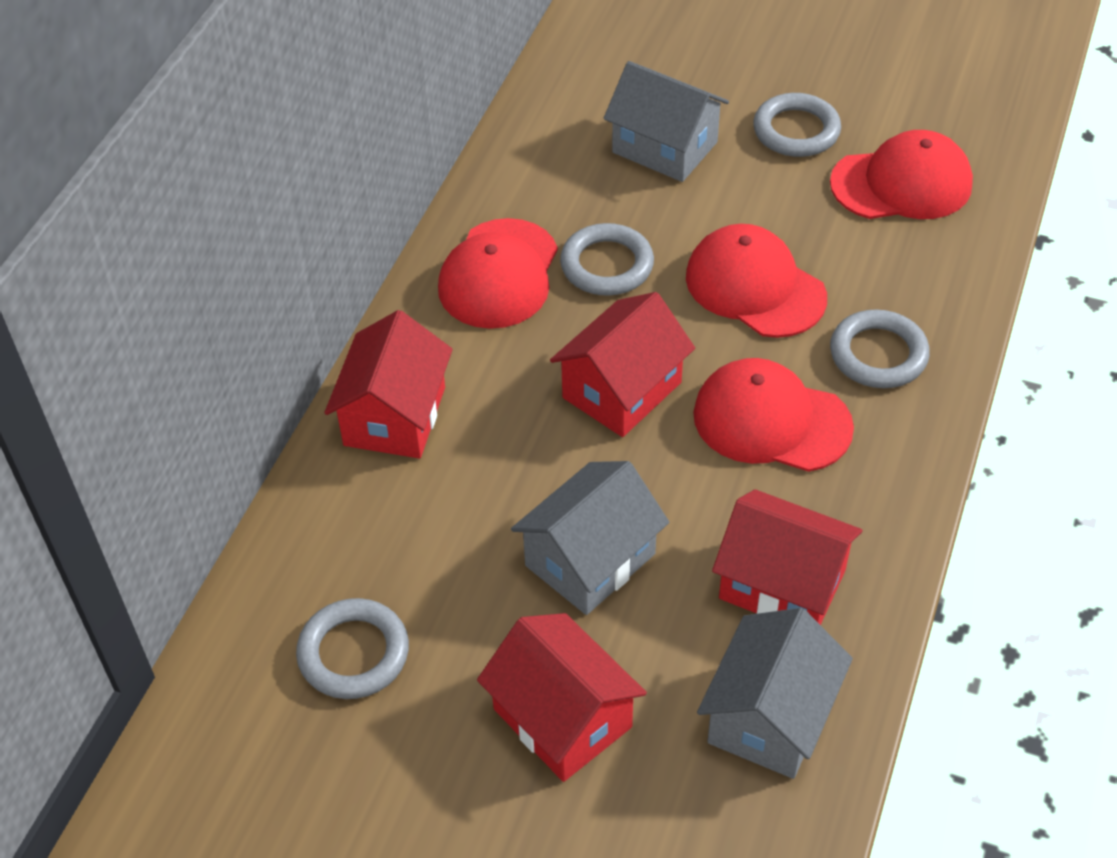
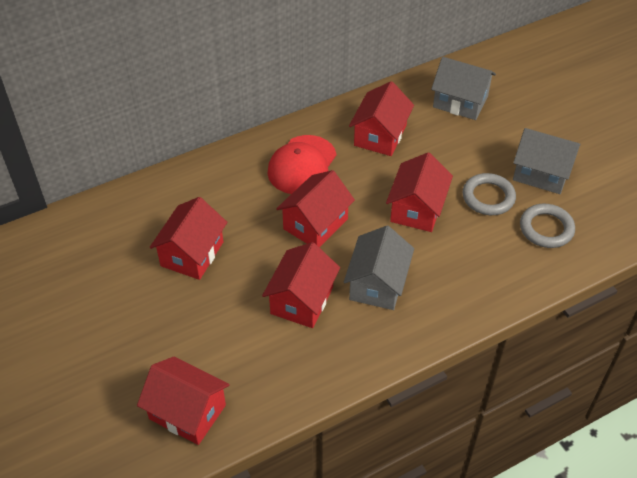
grey ring: 4 -> 2
red cap: 4 -> 1
red house: 4 -> 6

